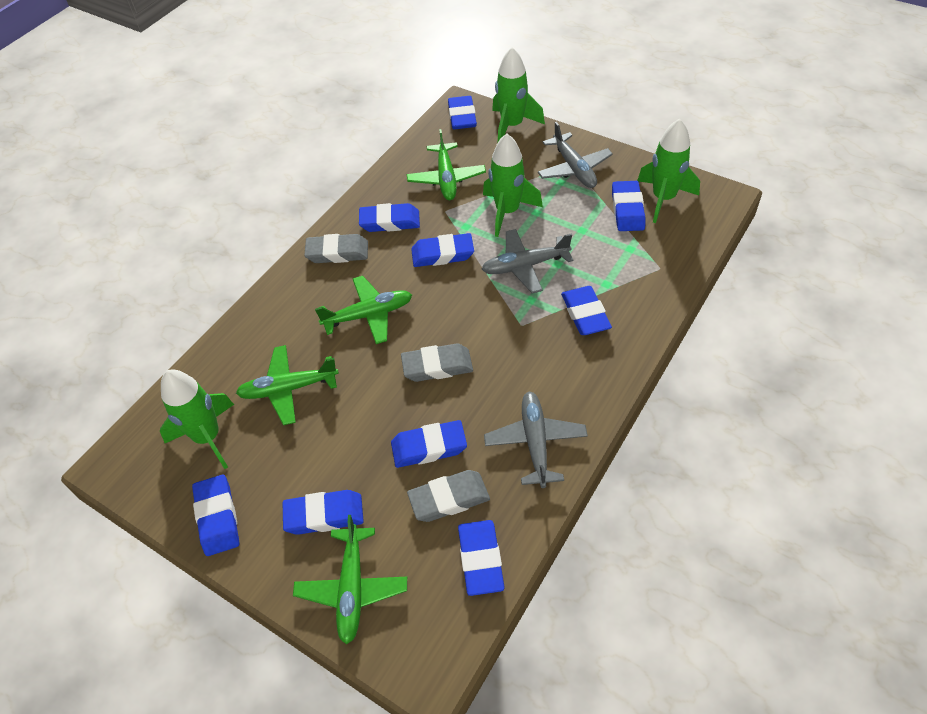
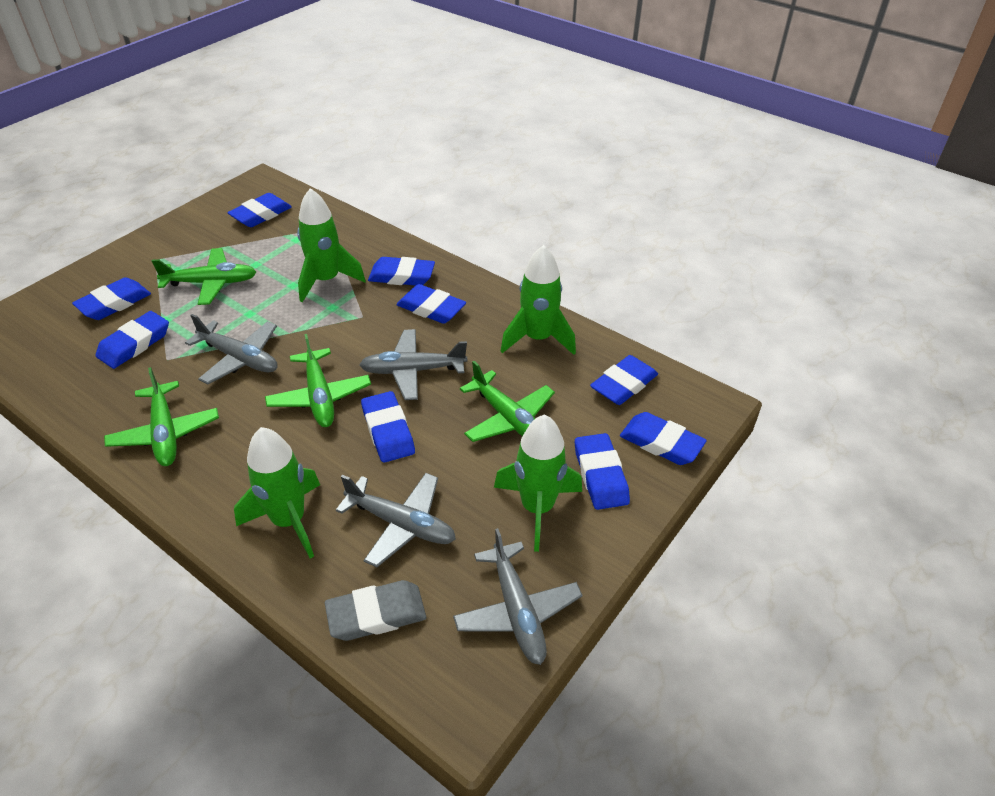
grey eraser: 3 -> 1
grey plane: 3 -> 4

